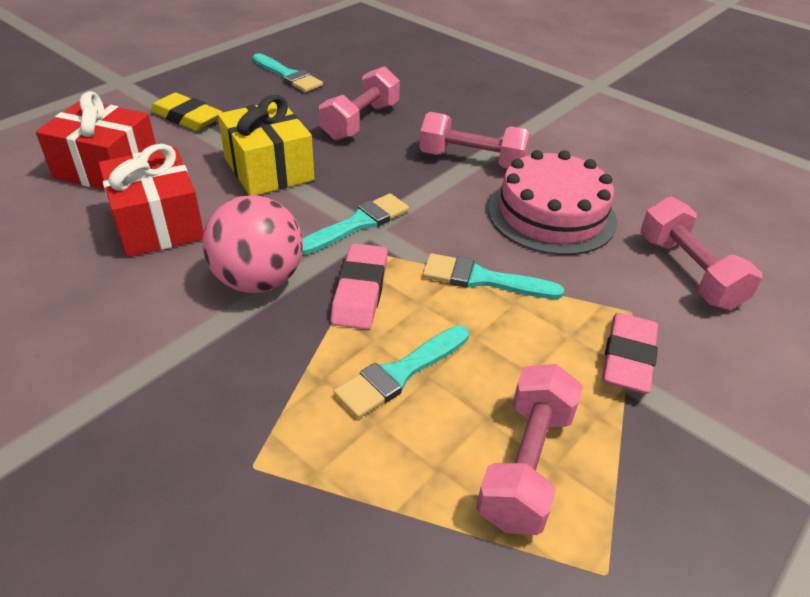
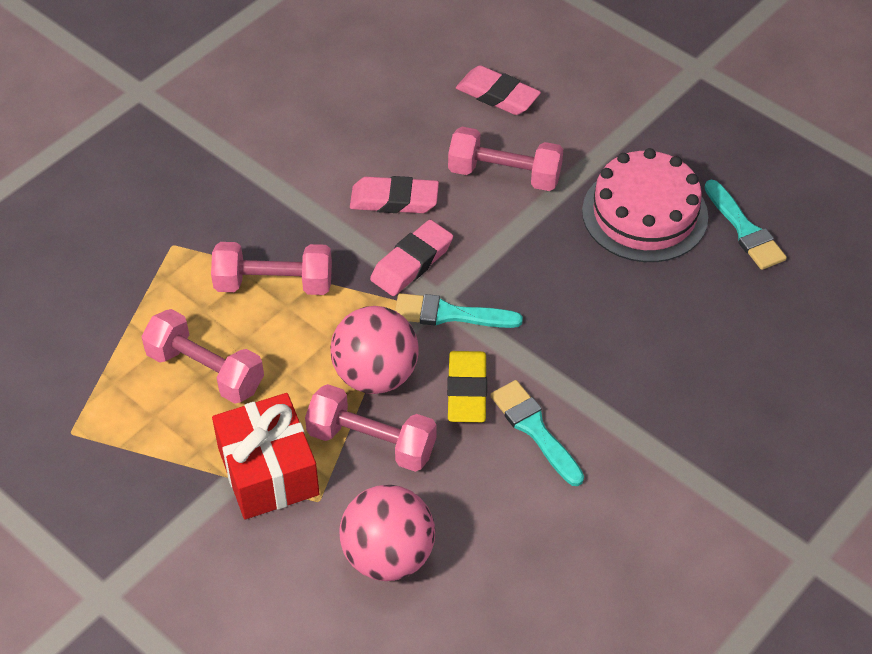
pink ball: 1 -> 2
pink eraser: 2 -> 3
red gift: 2 -> 1
turquoise brush: 4 -> 3
yellow gift: 1 -> 0

